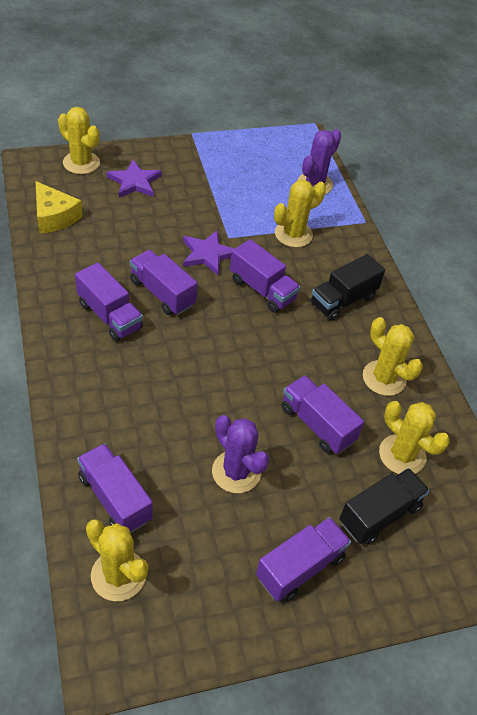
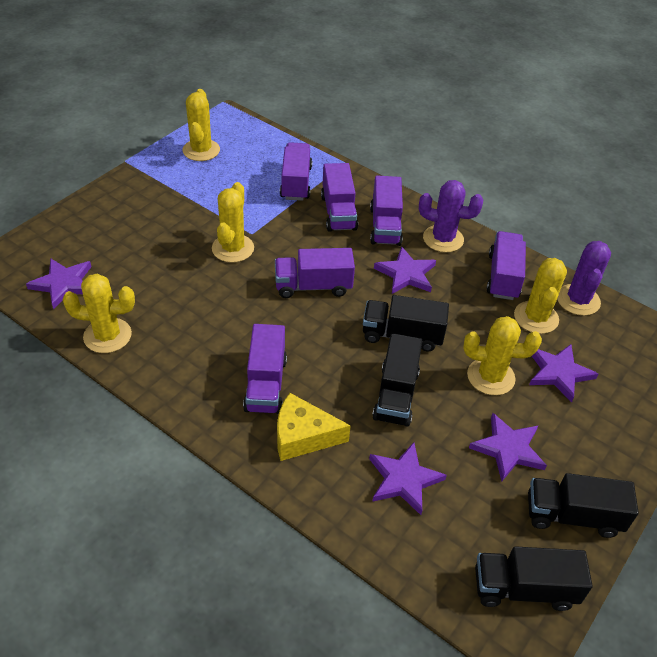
black truck: 2 -> 4
purple star: 2 -> 5

